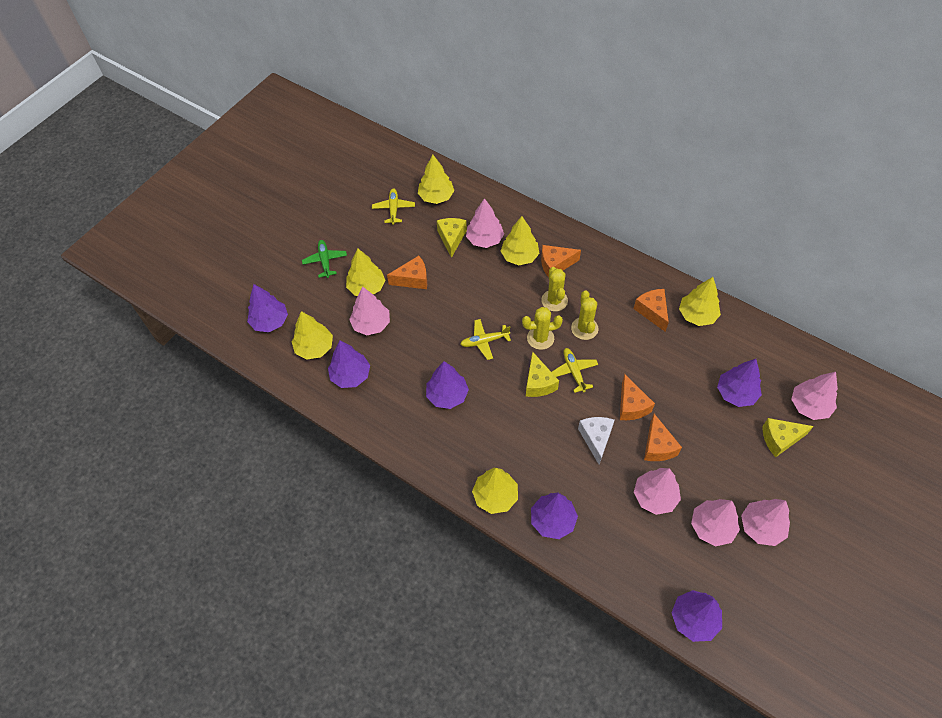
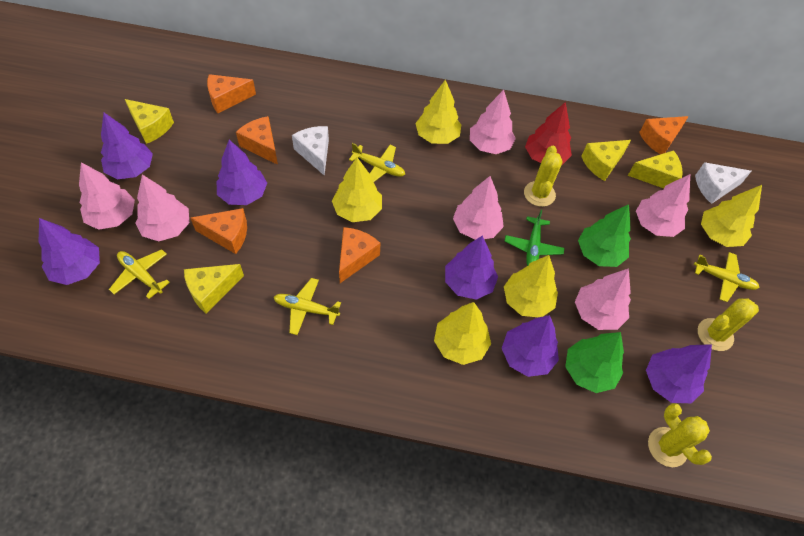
green tree: 0 -> 2
red tree: 0 -> 1
white cheese: 1 -> 2
yellow cheese: 3 -> 4
yellow plane: 3 -> 4
yellow tree: 6 -> 5

